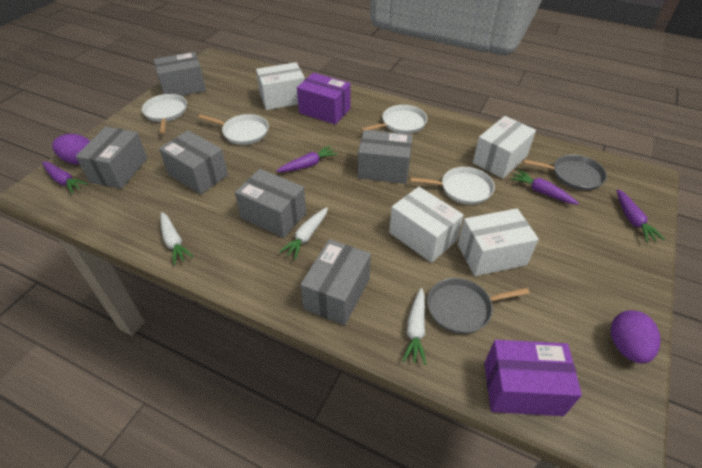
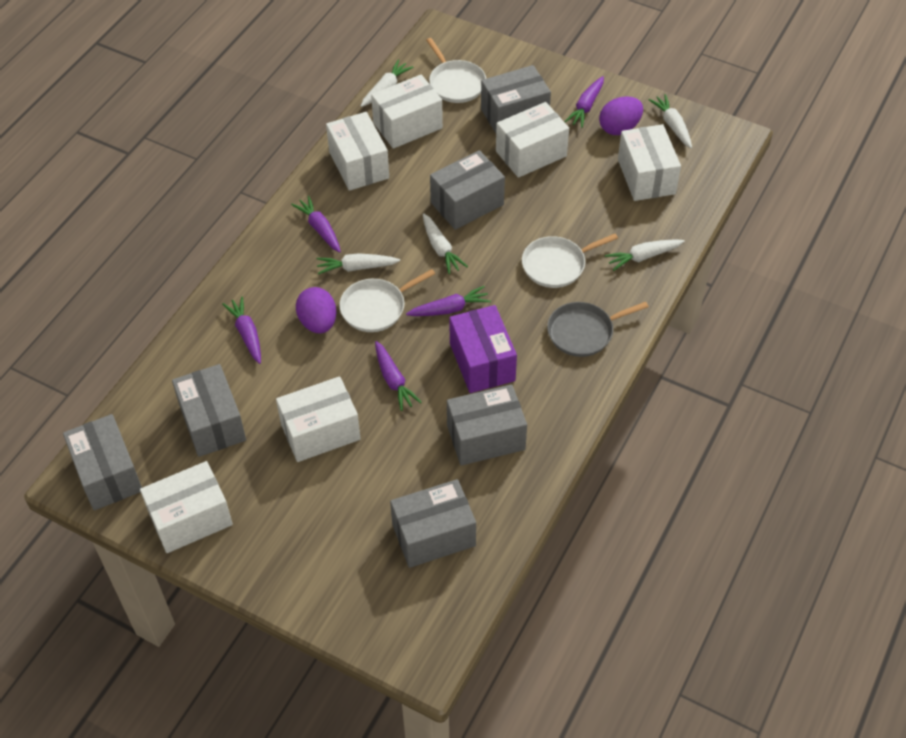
grey pan: 2 -> 1
purple box: 2 -> 1
purple carrot: 4 -> 5
white box: 4 -> 6
white carrot: 3 -> 5
white pan: 4 -> 3

